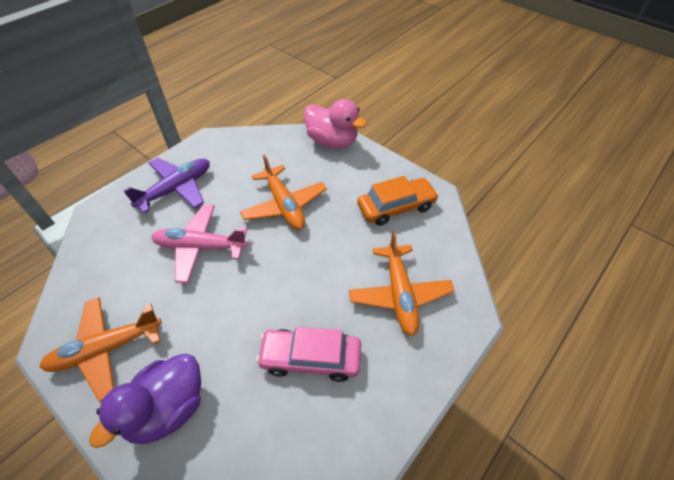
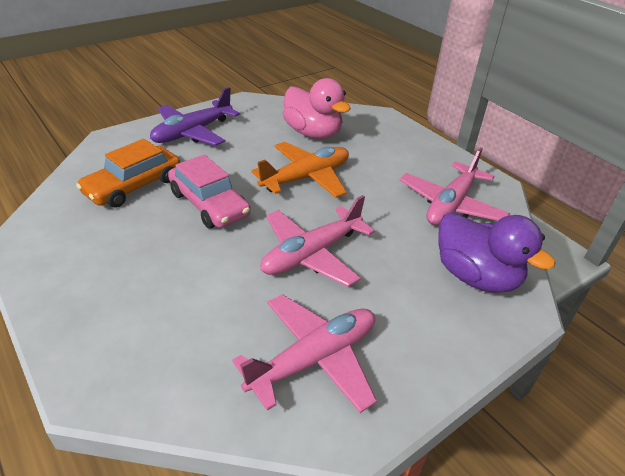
orange plane: 3 -> 1
pink plane: 1 -> 3

